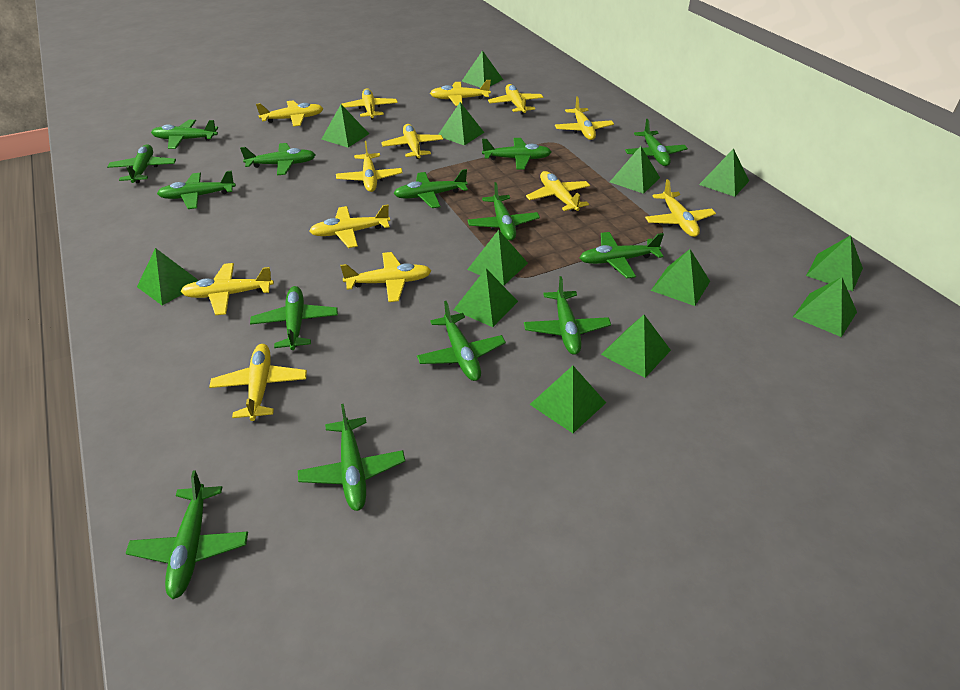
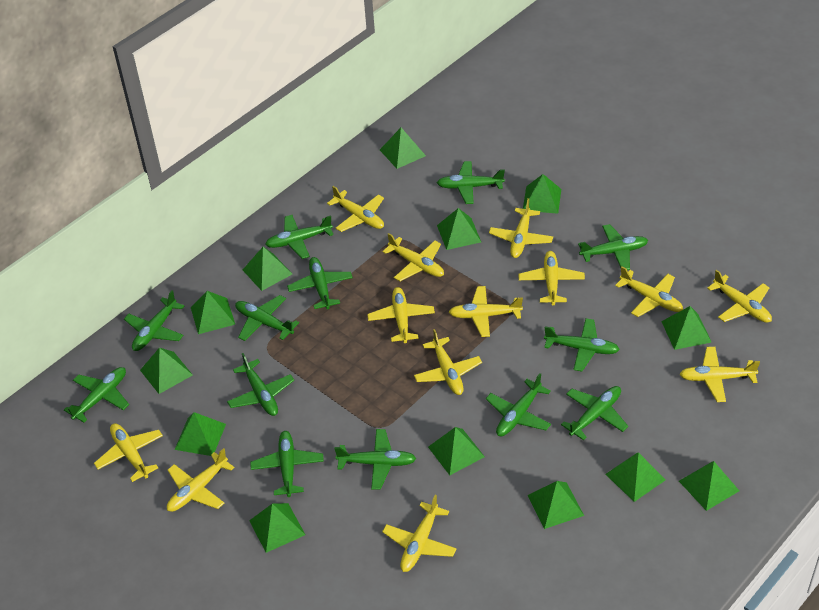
green plane: 14 -> 13

